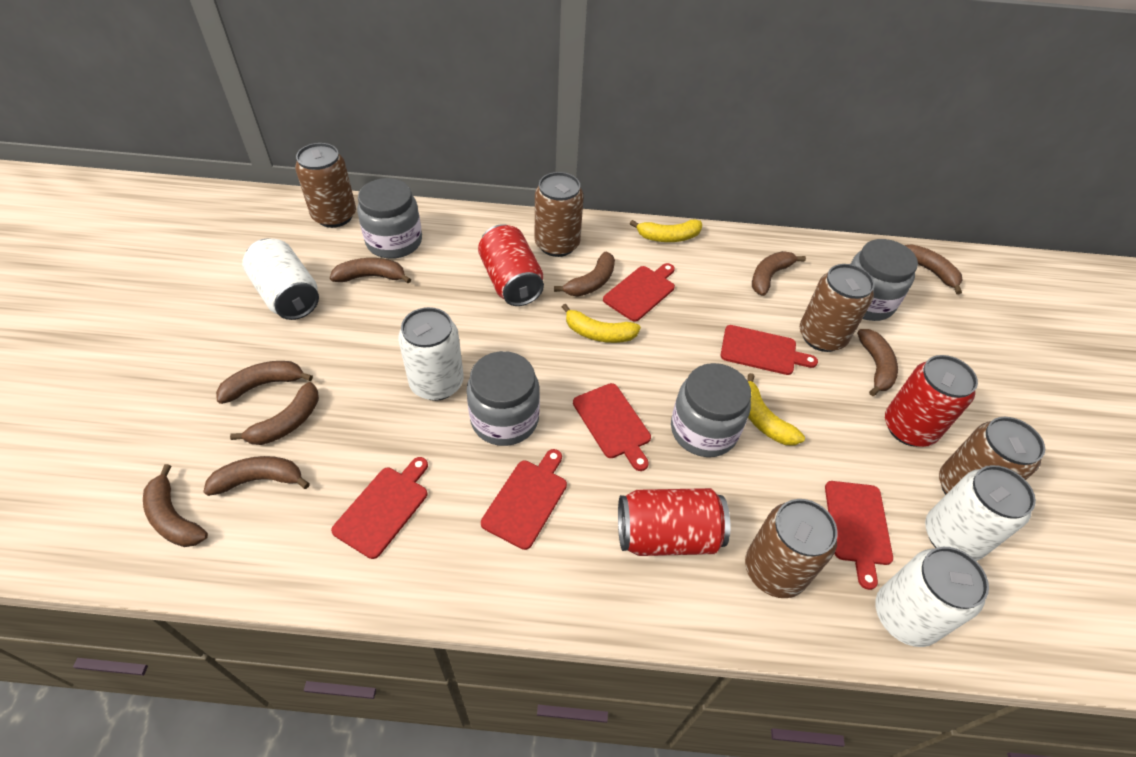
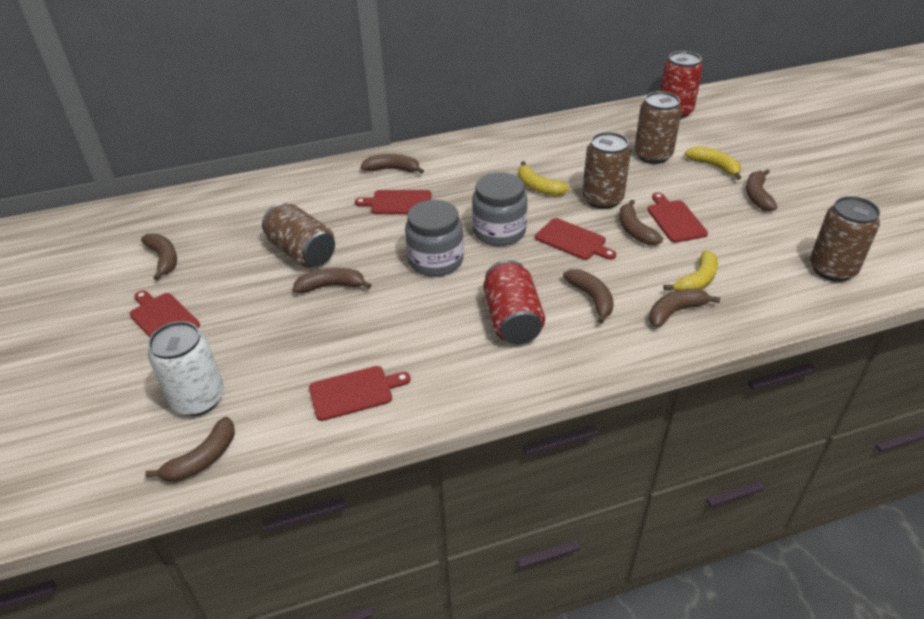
brown banana: 9 -> 8
brown can: 5 -> 4
grey jar: 4 -> 2
red can: 3 -> 2
red cutting board: 6 -> 5
white can: 4 -> 1

